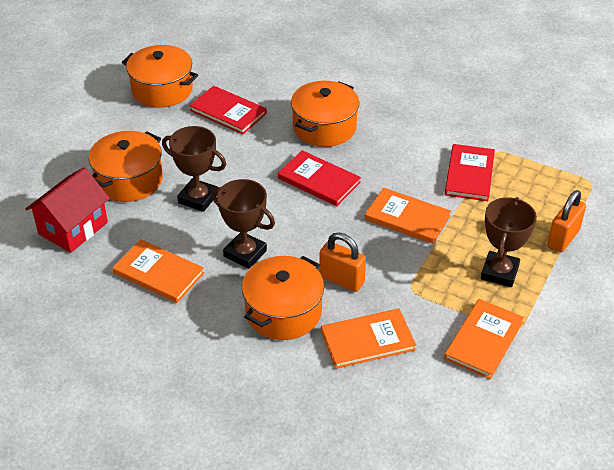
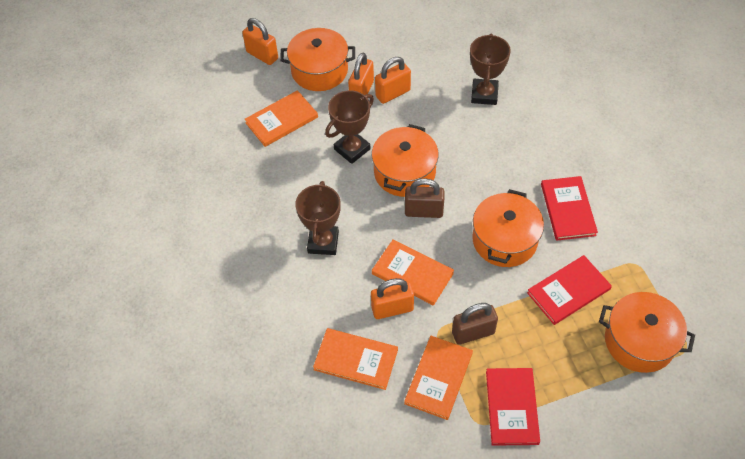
brown padlock: 0 -> 2
orange padlock: 2 -> 4
red house: 1 -> 0

